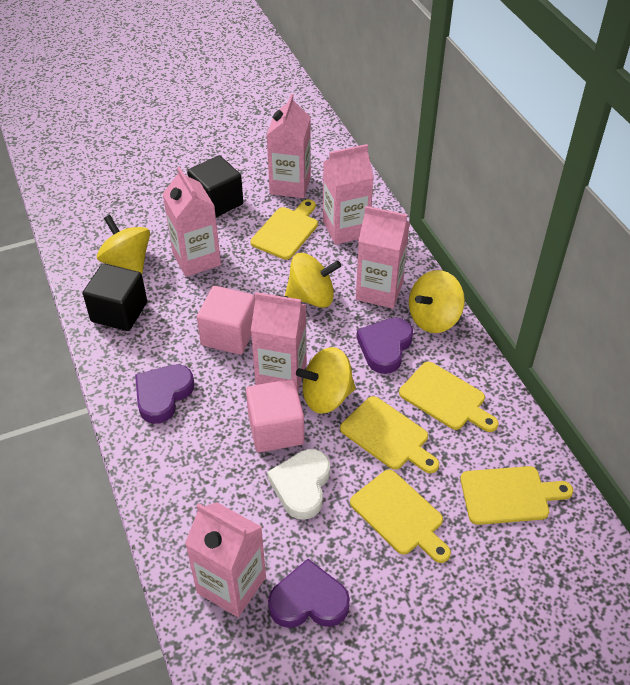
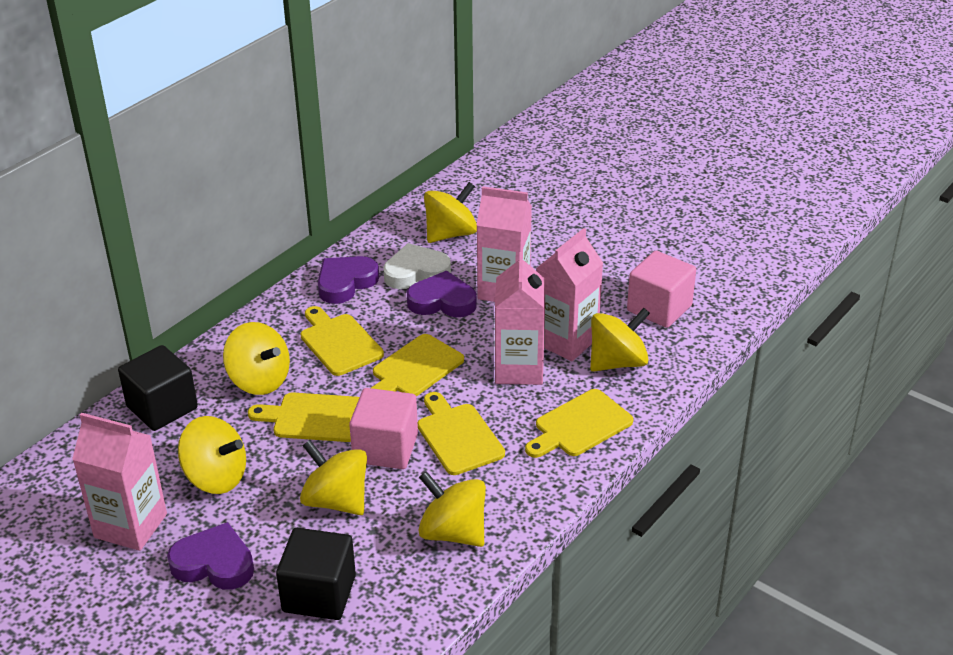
pink carton: 6 -> 4
yellow spinning top: 4 -> 6

